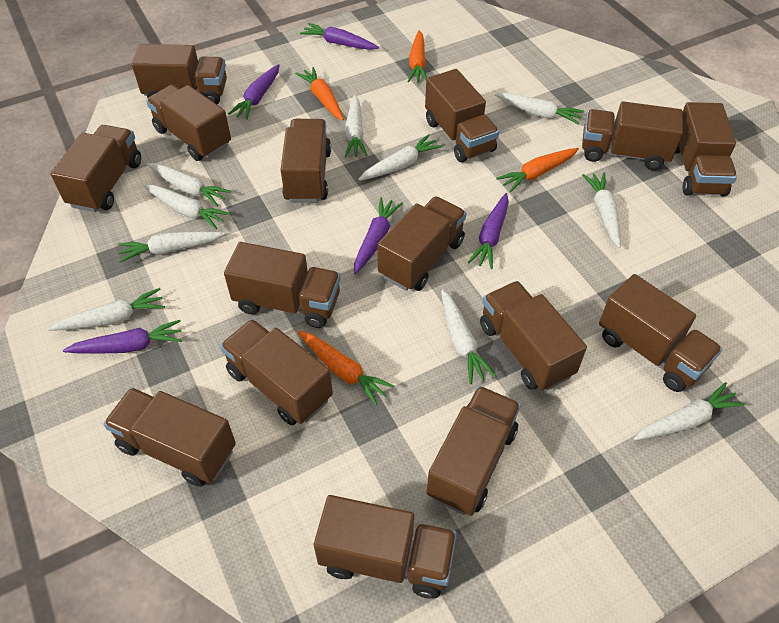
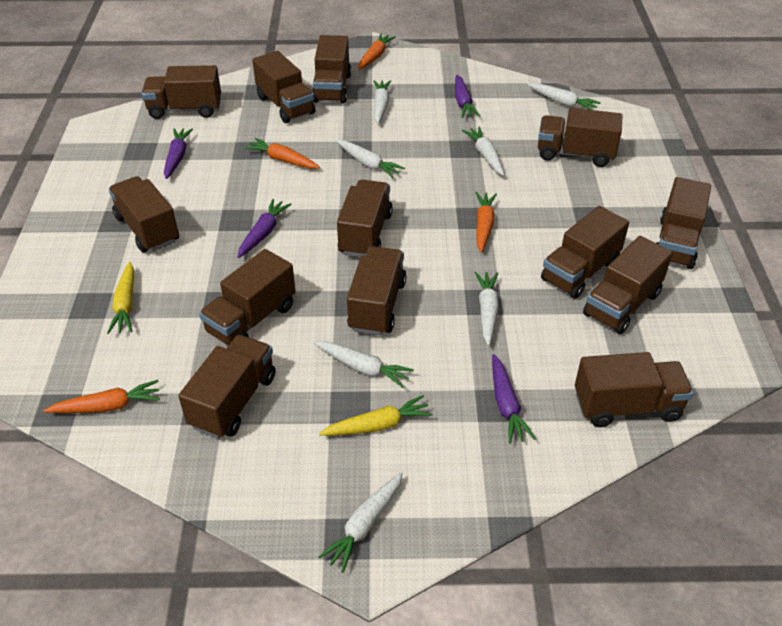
brown truck: 15 -> 13
purple carrot: 5 -> 4
white carrot: 10 -> 7
yellow carrot: 0 -> 2

